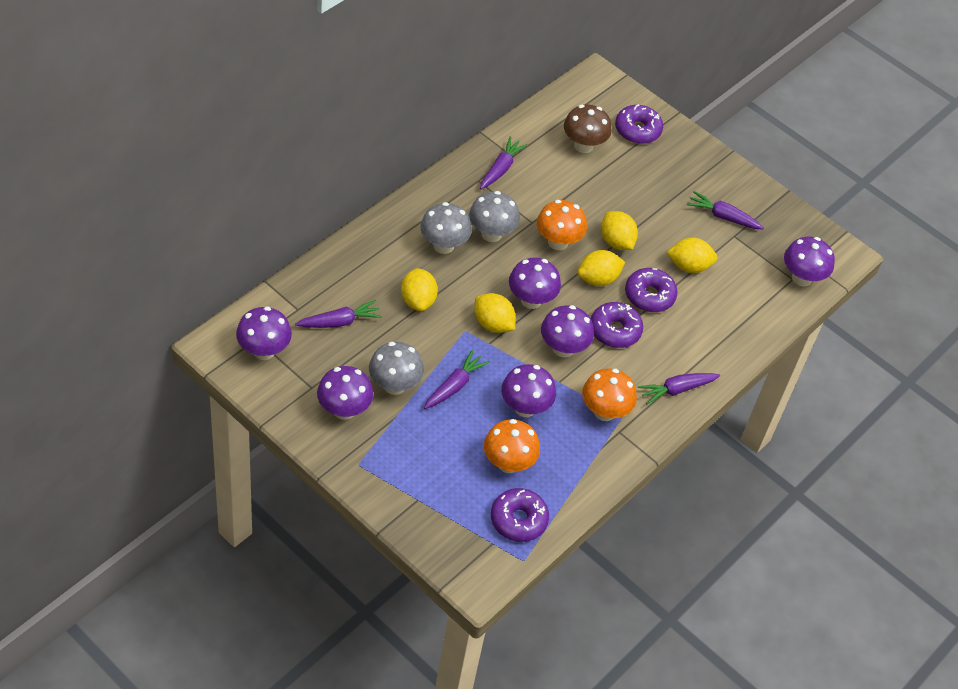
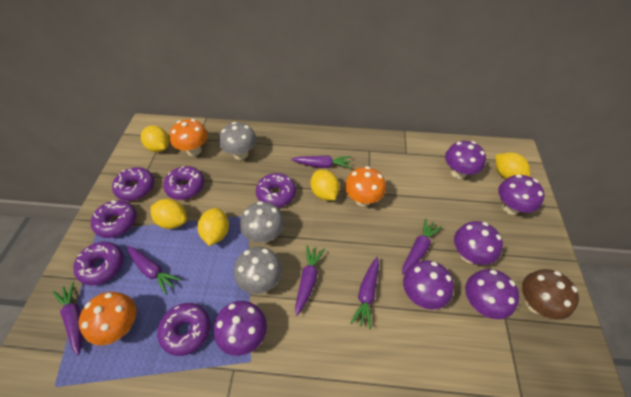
purple carrot: 5 -> 6
purple donut: 4 -> 6

